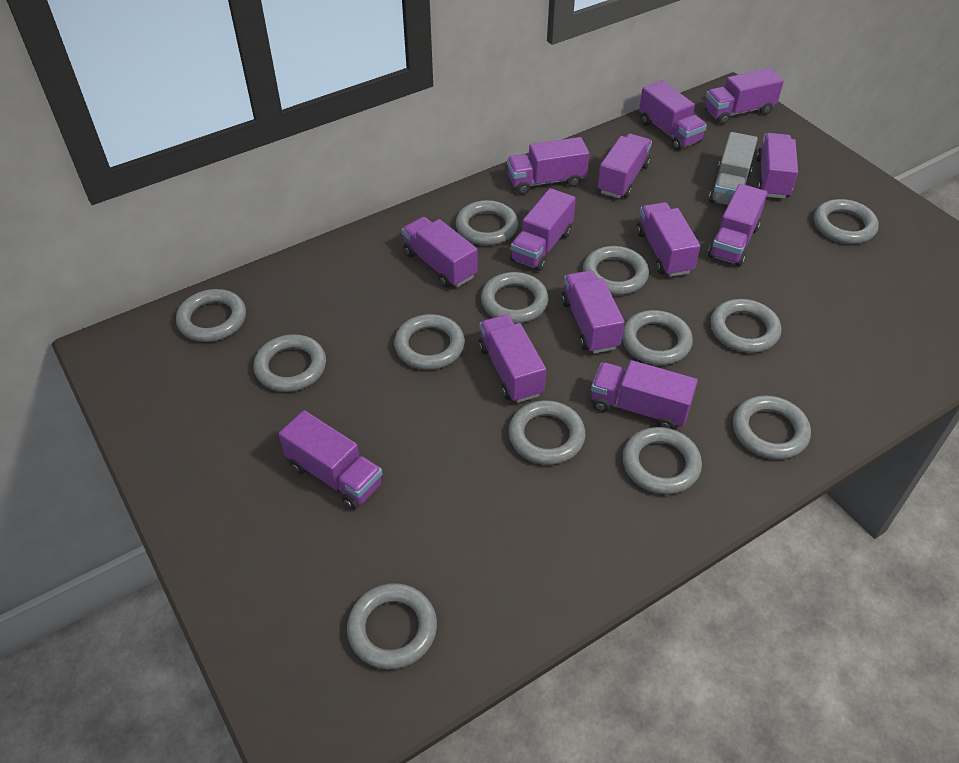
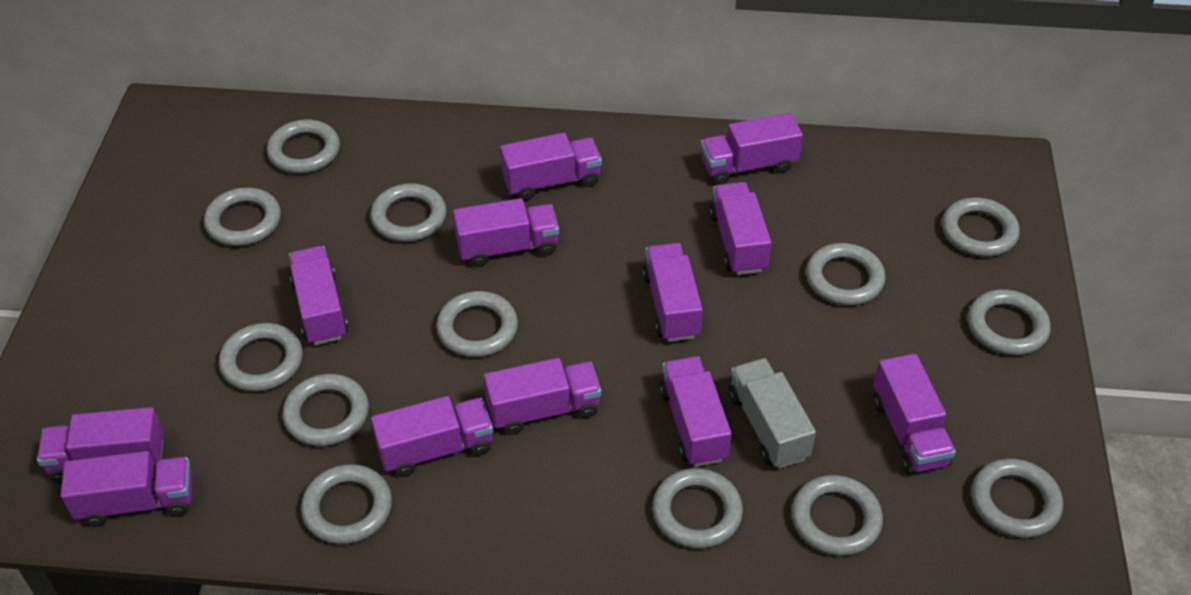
purple truck: 13 -> 12

